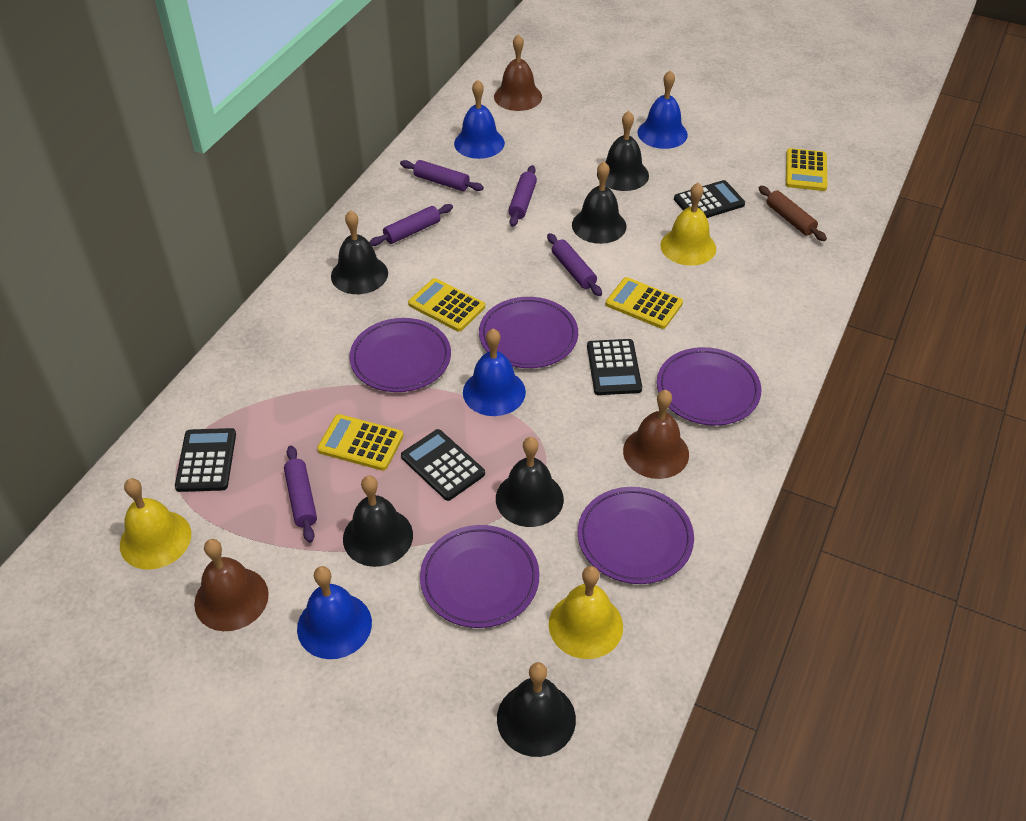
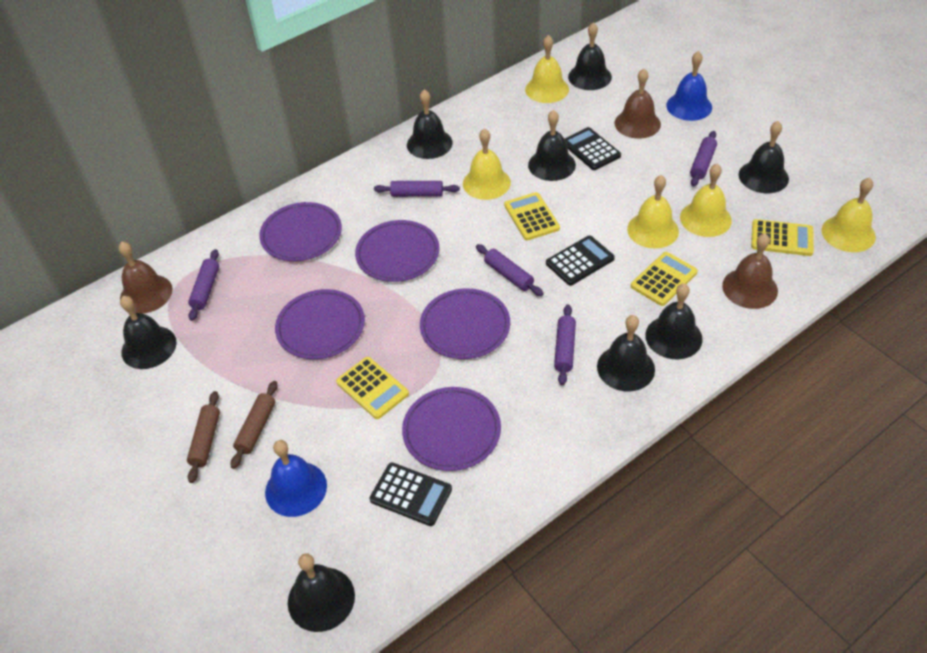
black bell: 6 -> 8
black calculator: 4 -> 3
blue bell: 4 -> 2
brown rolling pin: 1 -> 2
yellow bell: 3 -> 5

